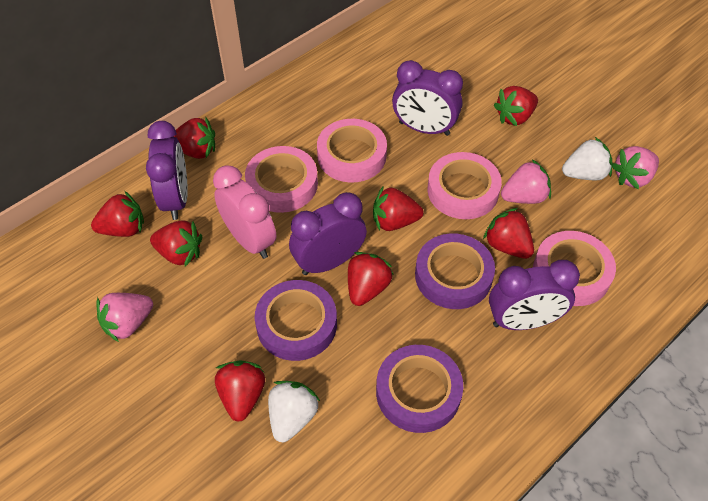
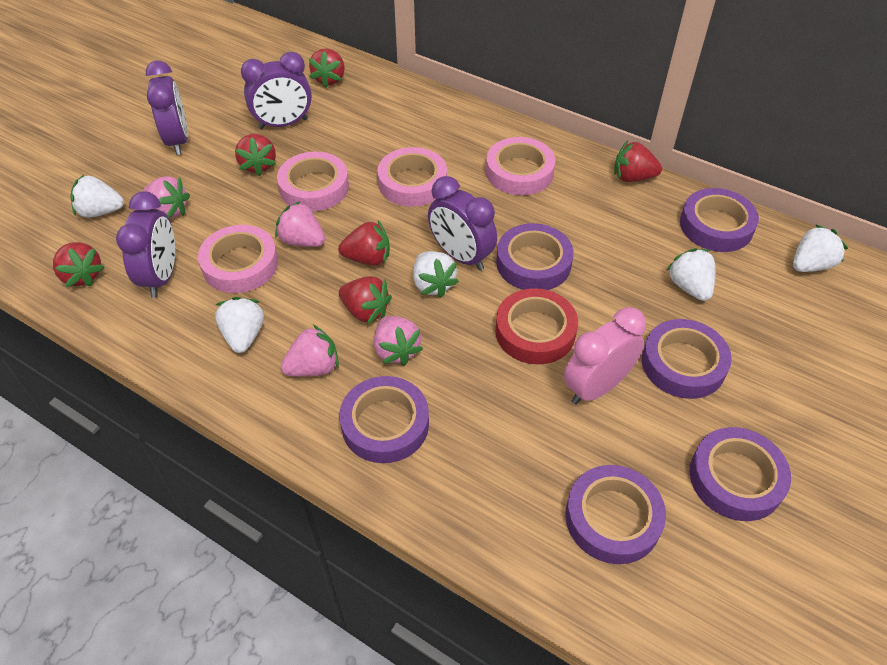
pink strawberry: 3 -> 4
purple tape: 3 -> 6
red strawberry: 8 -> 6
red tape: 0 -> 1
white strawberry: 2 -> 5

